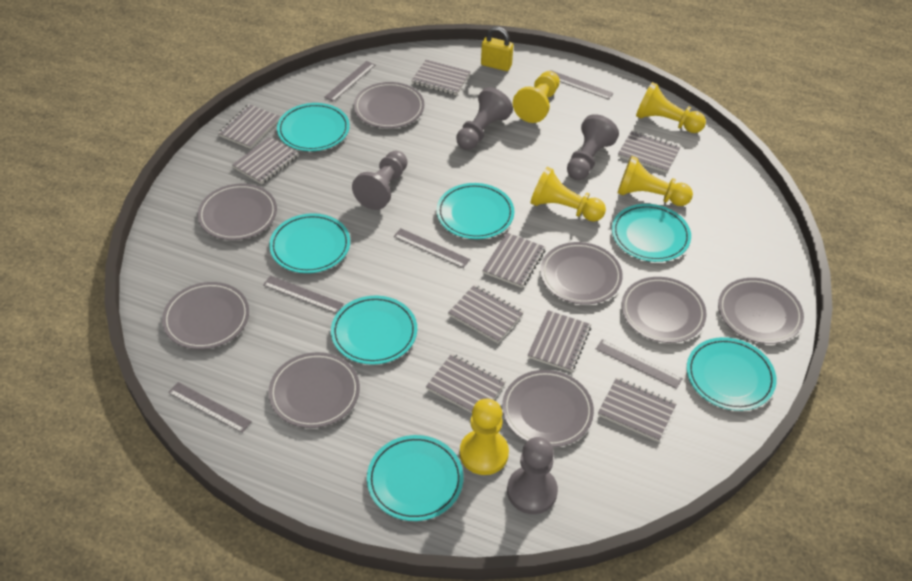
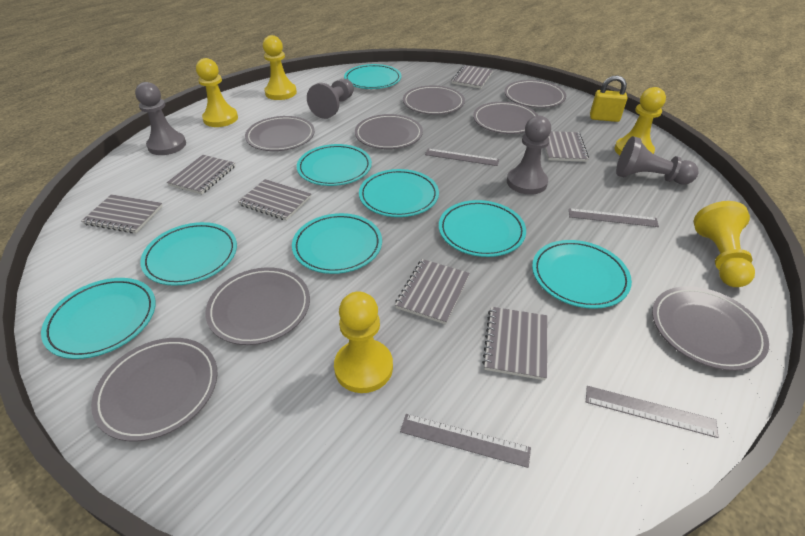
grey notebook: 9 -> 7
grey ruler: 6 -> 4
turquoise plate: 7 -> 8

